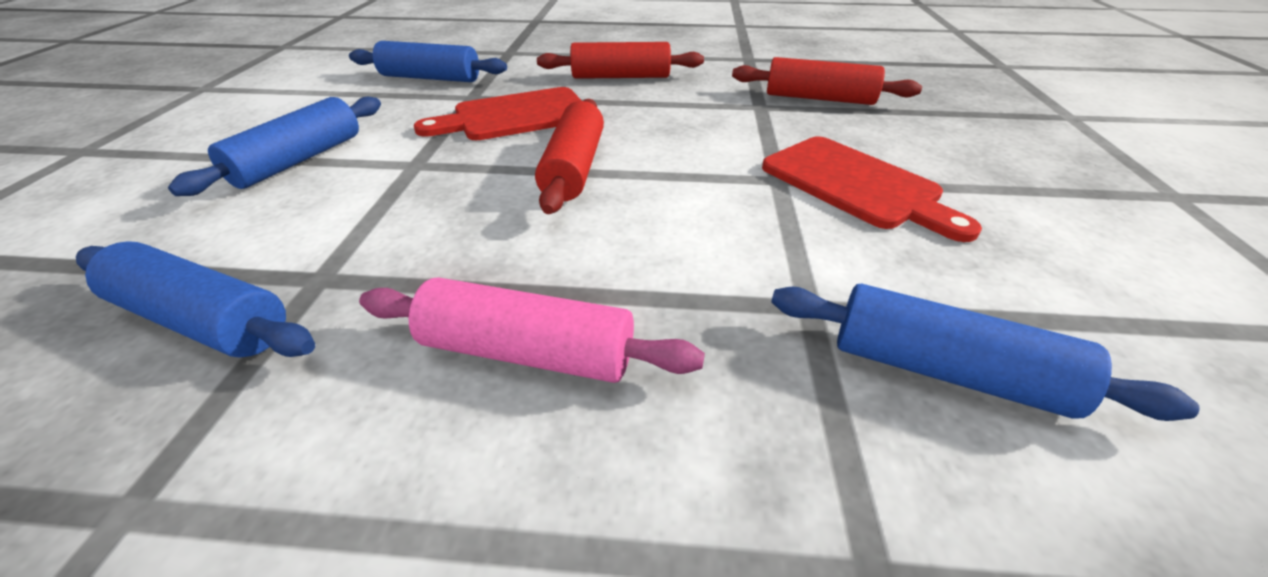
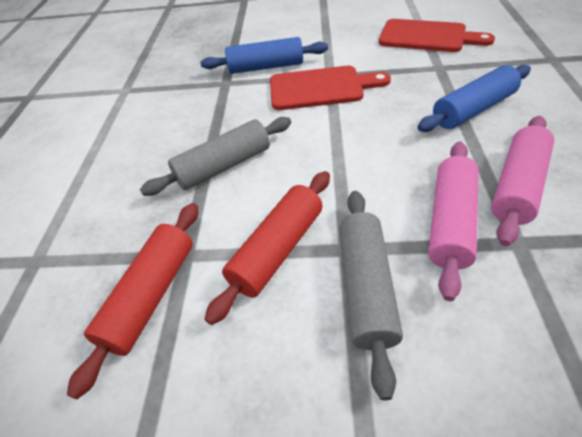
blue rolling pin: 4 -> 2
grey rolling pin: 0 -> 2
pink rolling pin: 1 -> 2
red rolling pin: 3 -> 2

